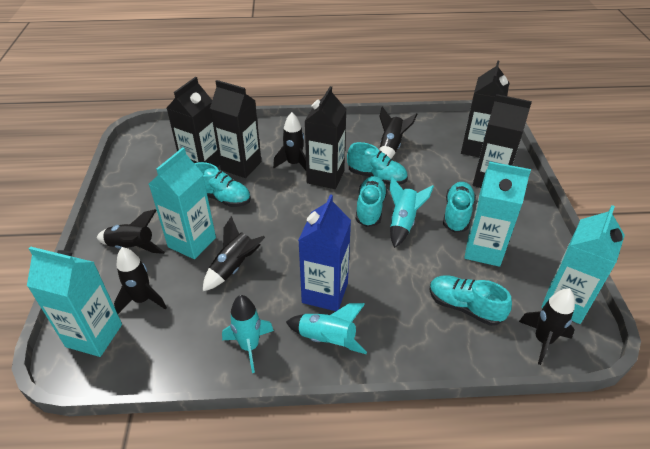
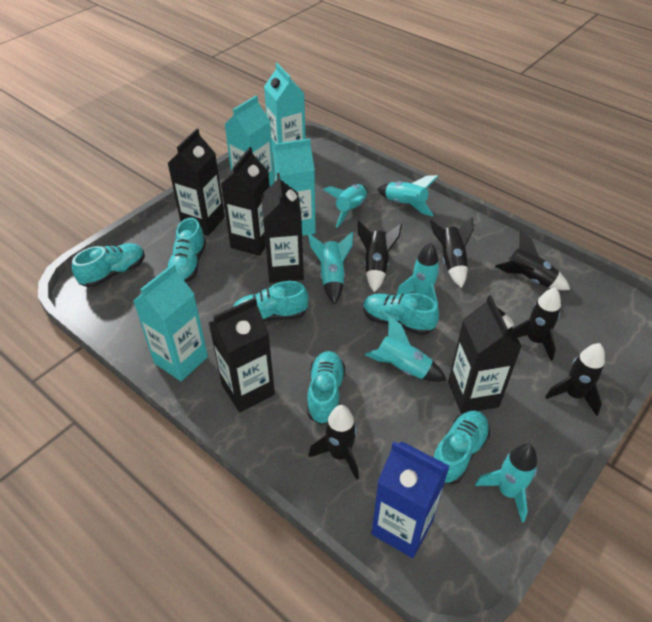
turquoise rocket: 3 -> 6
turquoise shoe: 5 -> 6

